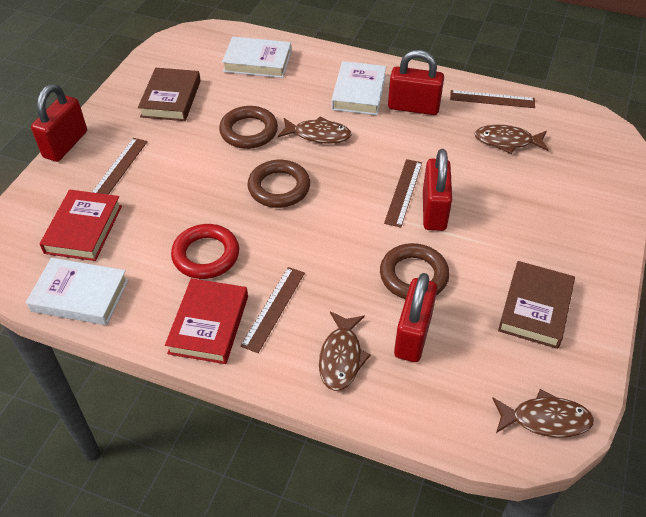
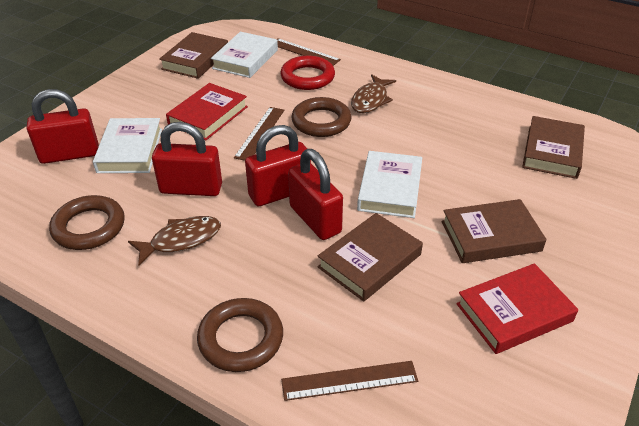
brown book: 2 -> 4
brown fish: 4 -> 2
brown ruler: 4 -> 3

